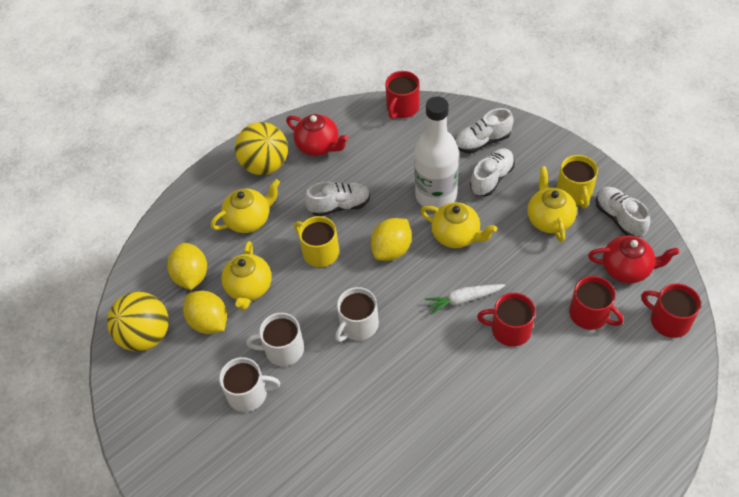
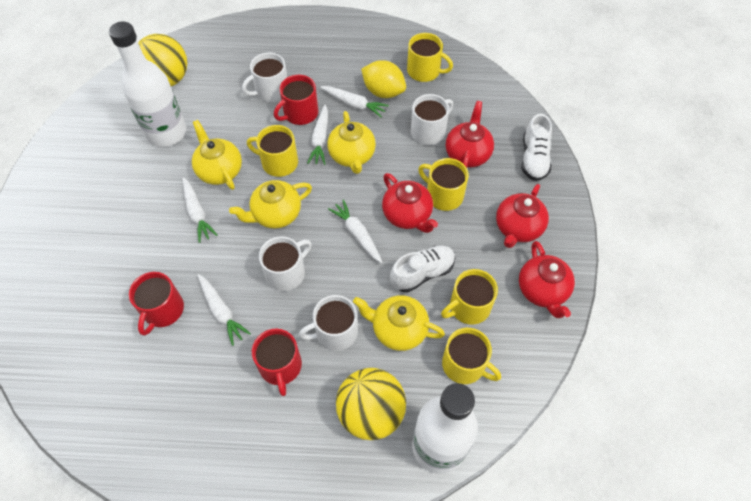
red mug: 4 -> 3
red teapot: 2 -> 4
white bottle: 1 -> 2
white carrot: 1 -> 5
white mug: 3 -> 4
white shoe: 4 -> 2
yellow lemon: 3 -> 1
yellow mug: 2 -> 5

